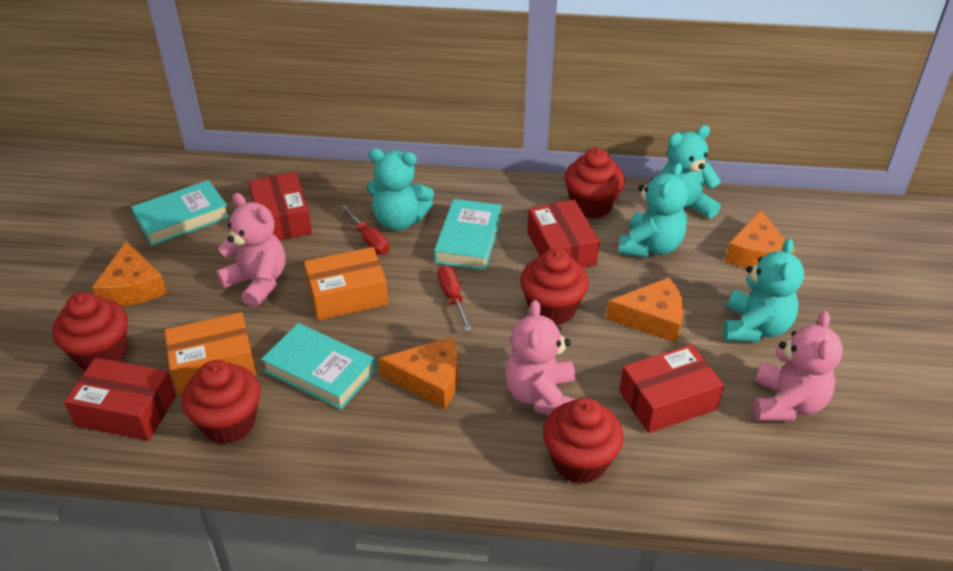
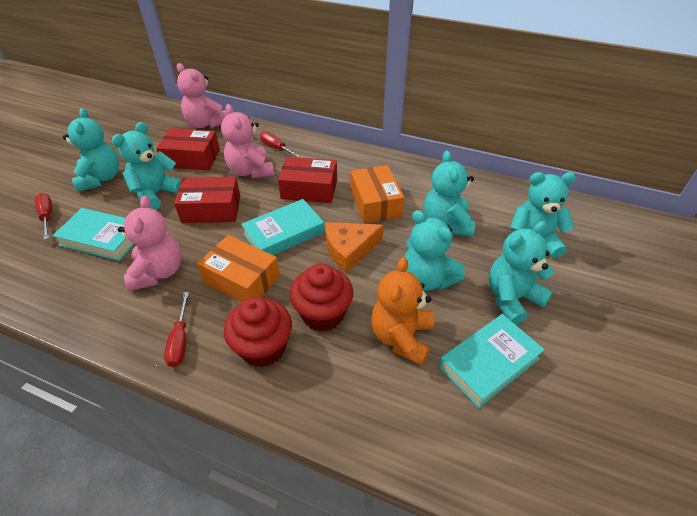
orange cheese: 4 -> 1
orange teddy bear: 0 -> 1
red box: 4 -> 3
red cupcake: 5 -> 2
red screwdriver: 2 -> 3
turquoise teddy bear: 4 -> 6

